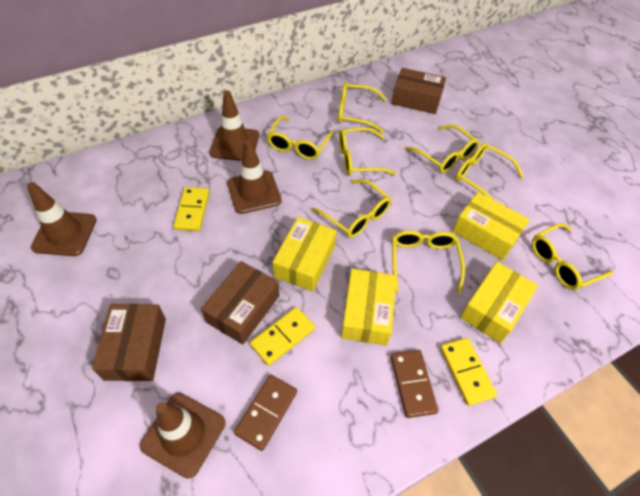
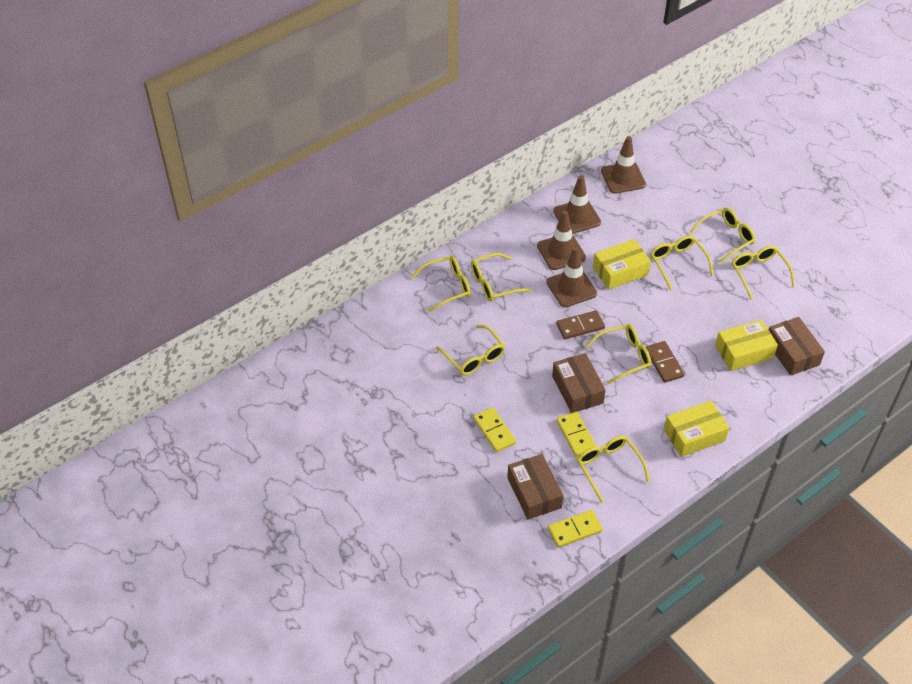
yellow box: 4 -> 3

